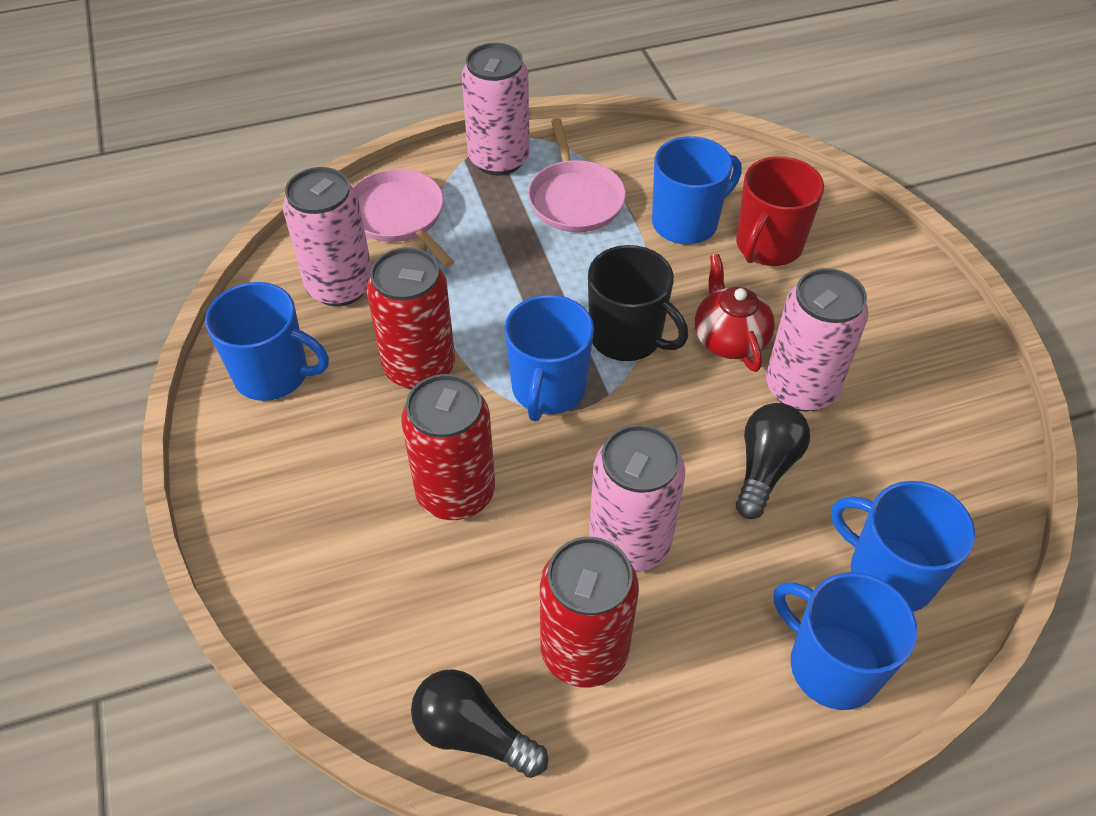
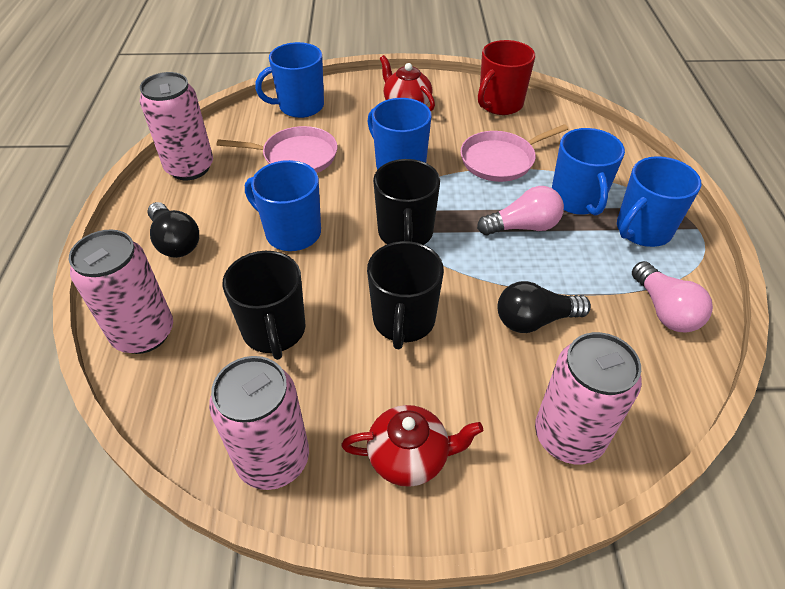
black mug: 1 -> 3
pink light bulb: 0 -> 2
red can: 3 -> 0
red teapot: 1 -> 2

